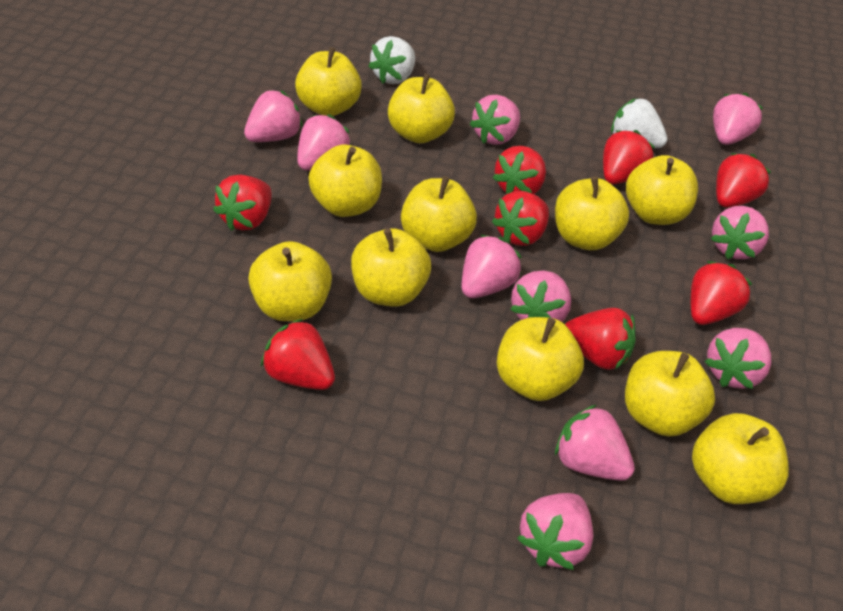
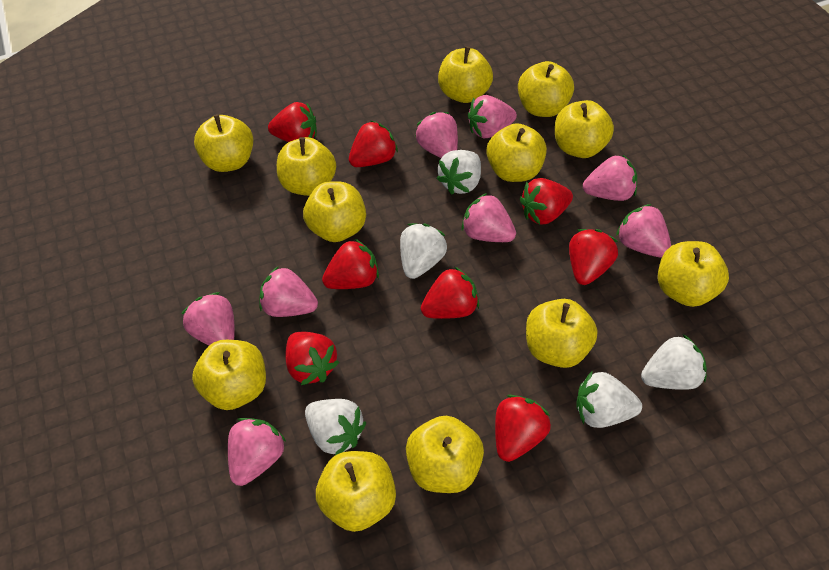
pink strawberry: 10 -> 8
white strawberry: 2 -> 5
yellow apple: 11 -> 12

